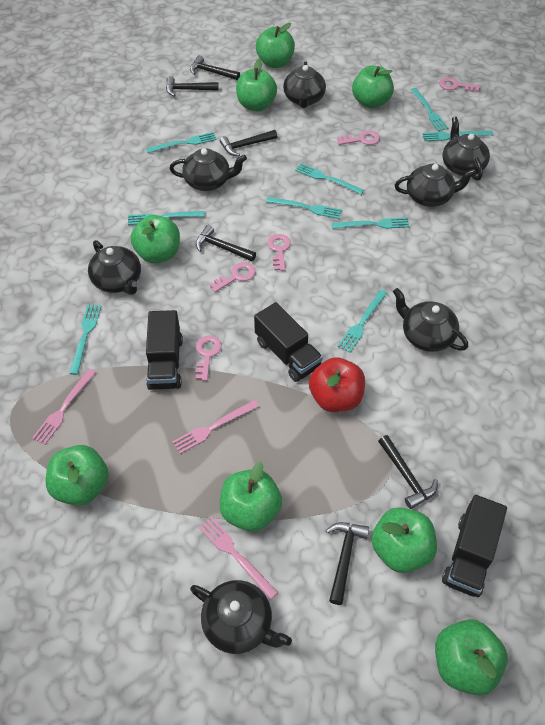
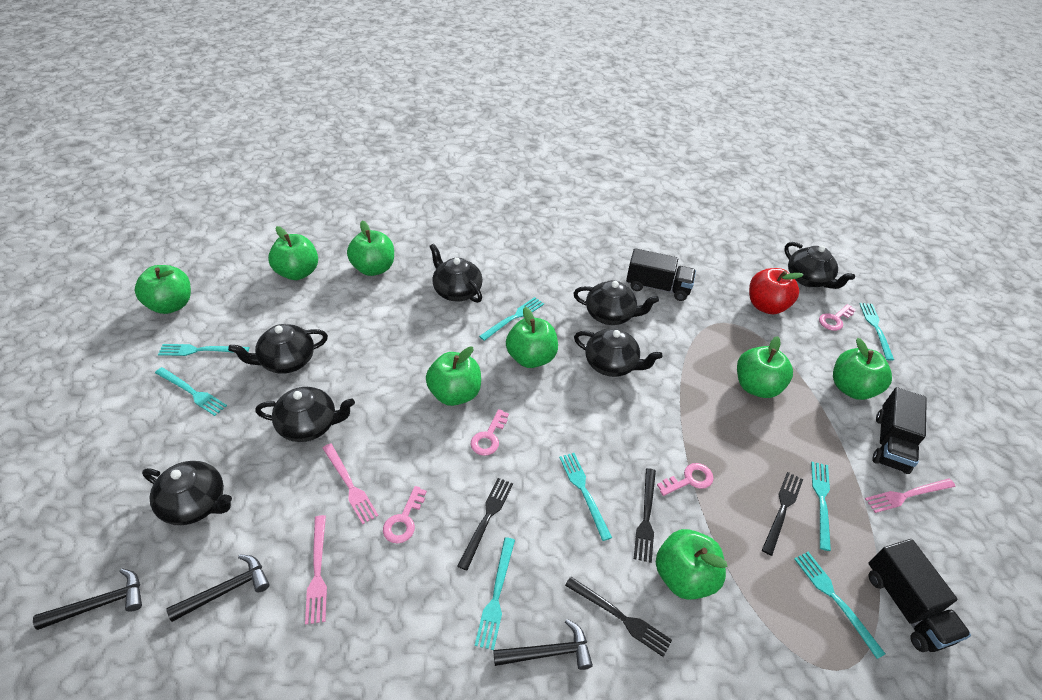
black fork: 0 -> 4
black hammer: 6 -> 3
pink key: 5 -> 4
turquoise fork: 9 -> 8

